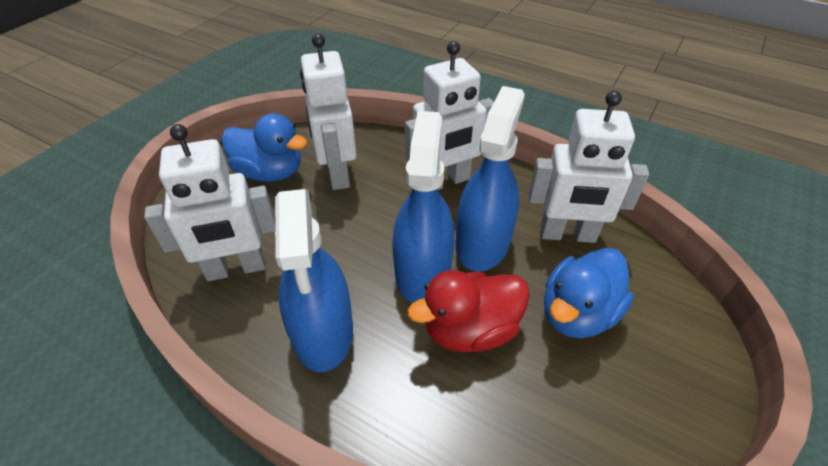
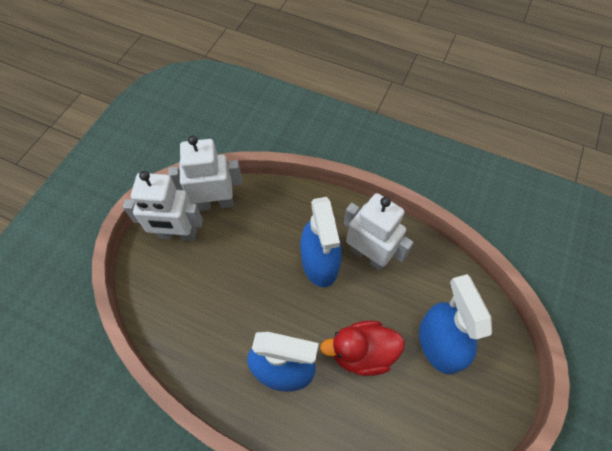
blue duck: 2 -> 0
white robot: 4 -> 3

